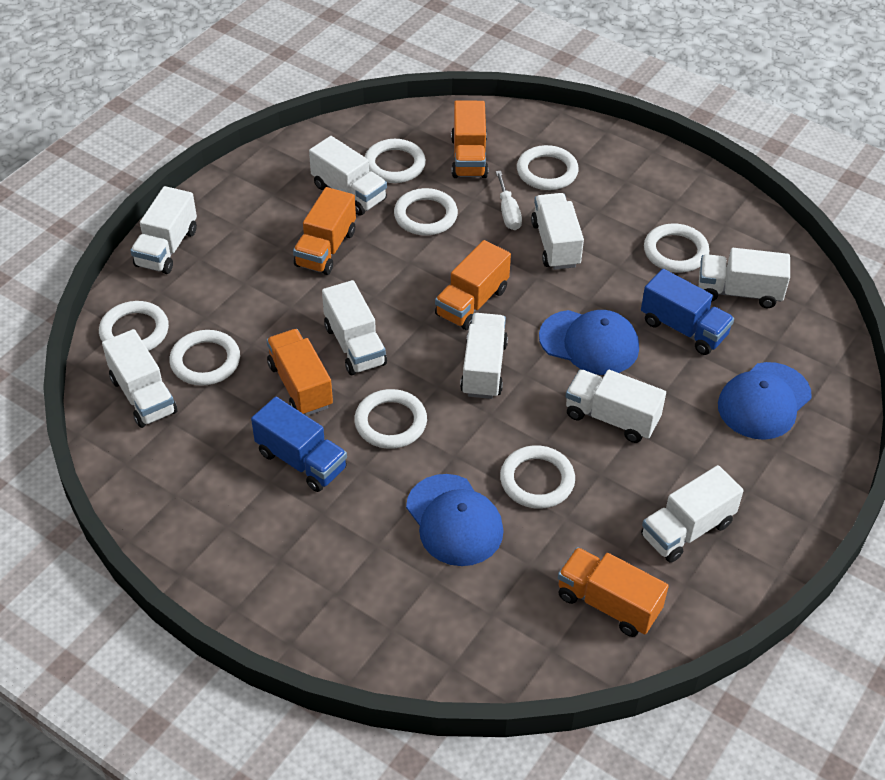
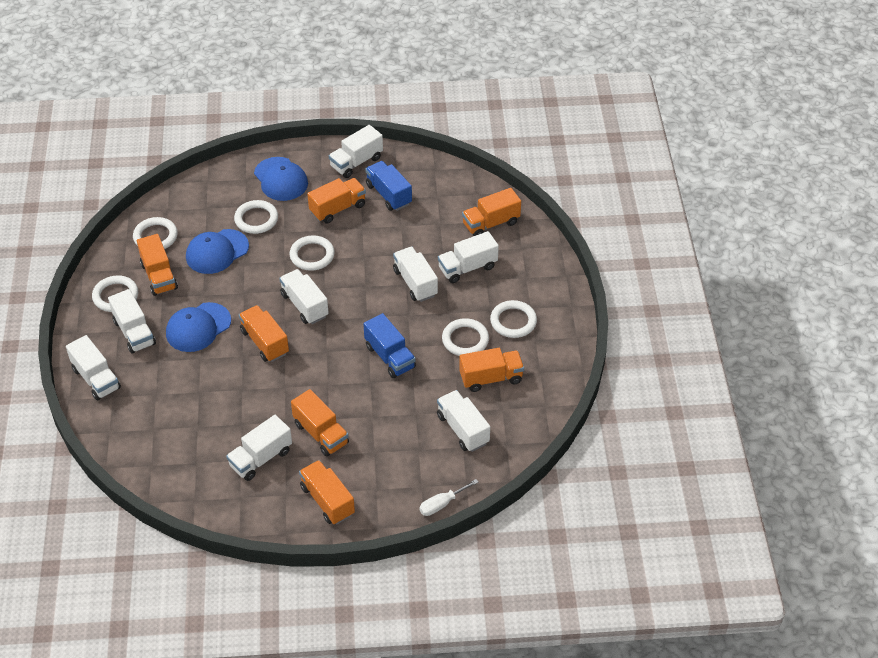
orange truck: 5 -> 7
white ring: 8 -> 6
white truck: 9 -> 8

